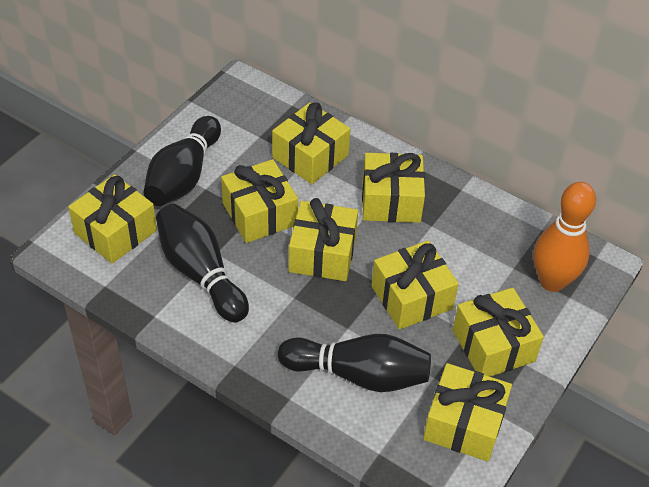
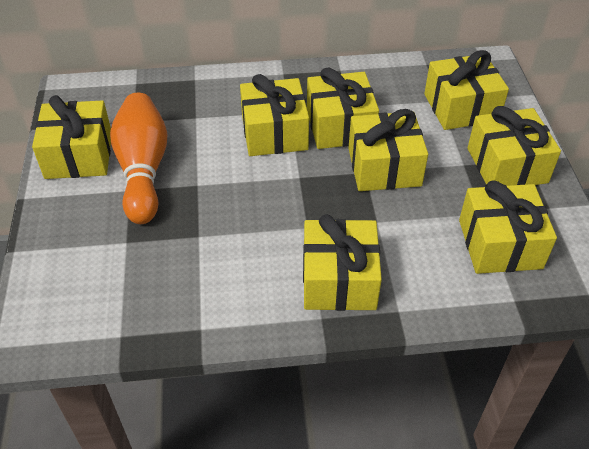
black bowling pin: 3 -> 0

